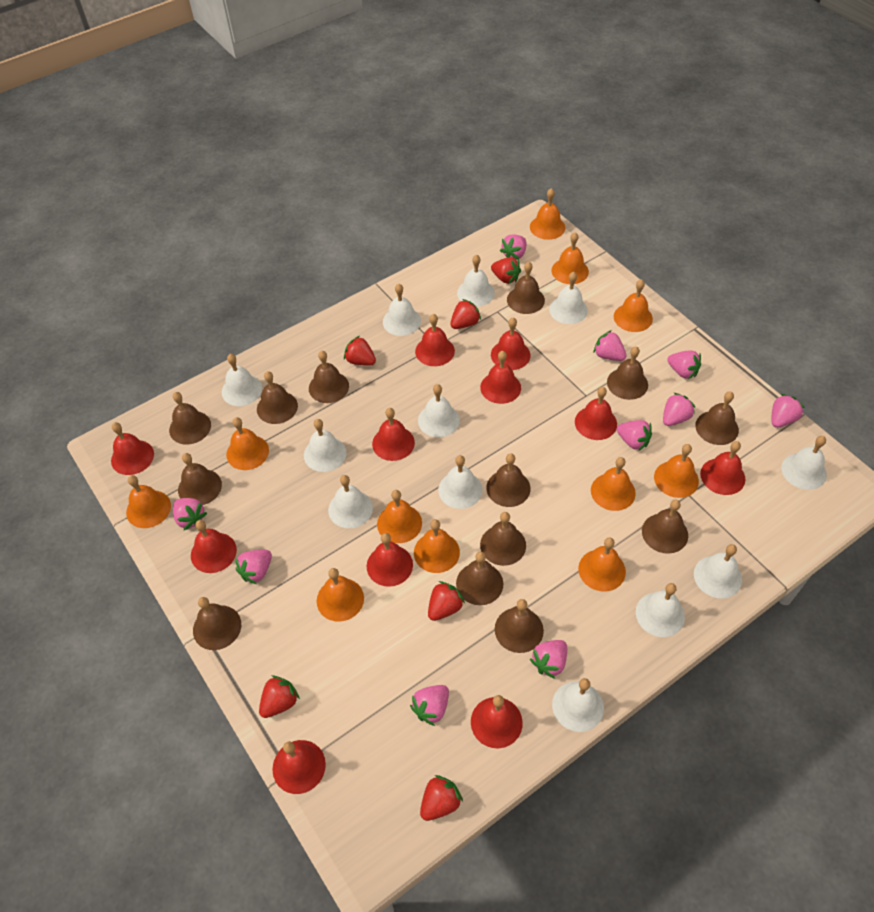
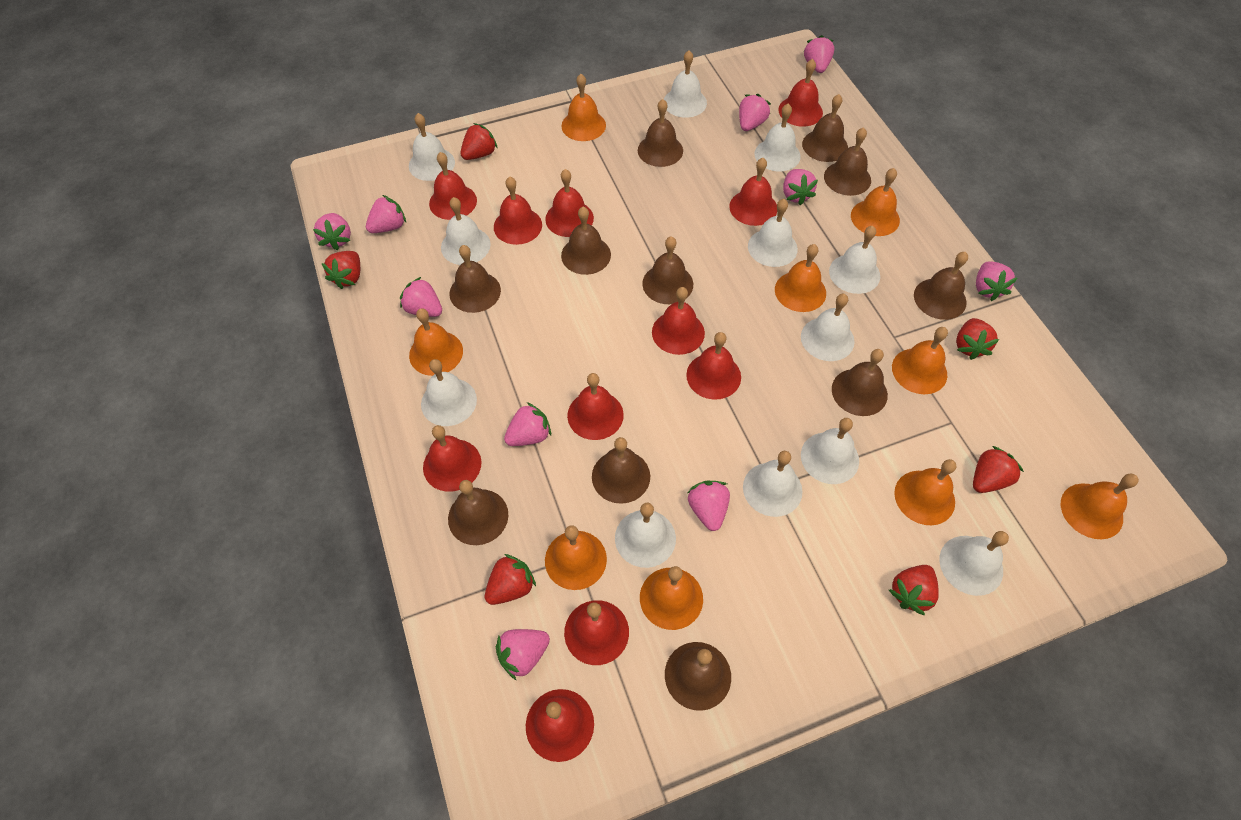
brown bell: 13 -> 11
orange bell: 11 -> 9

